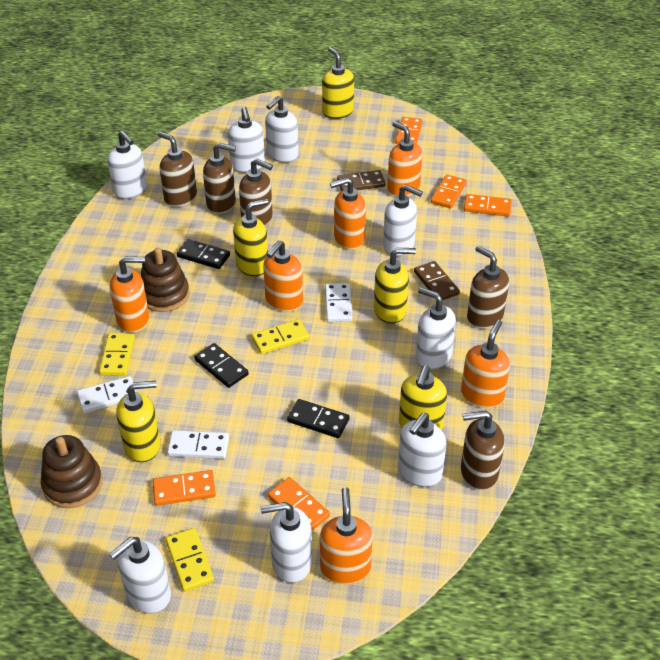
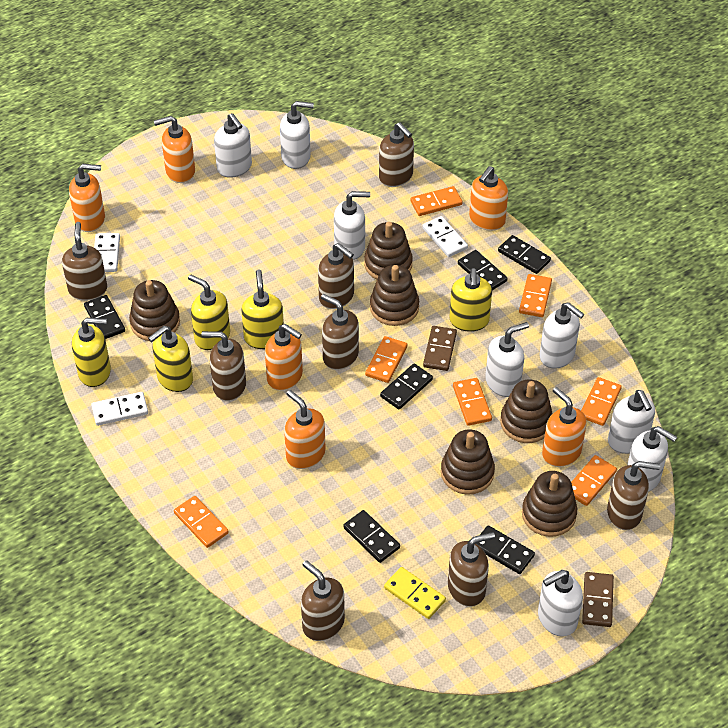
black domino: 3 -> 6
brown soap dispenser: 5 -> 8
brown stacking toy: 2 -> 6
orange domino: 5 -> 7
yellow domino: 3 -> 1

